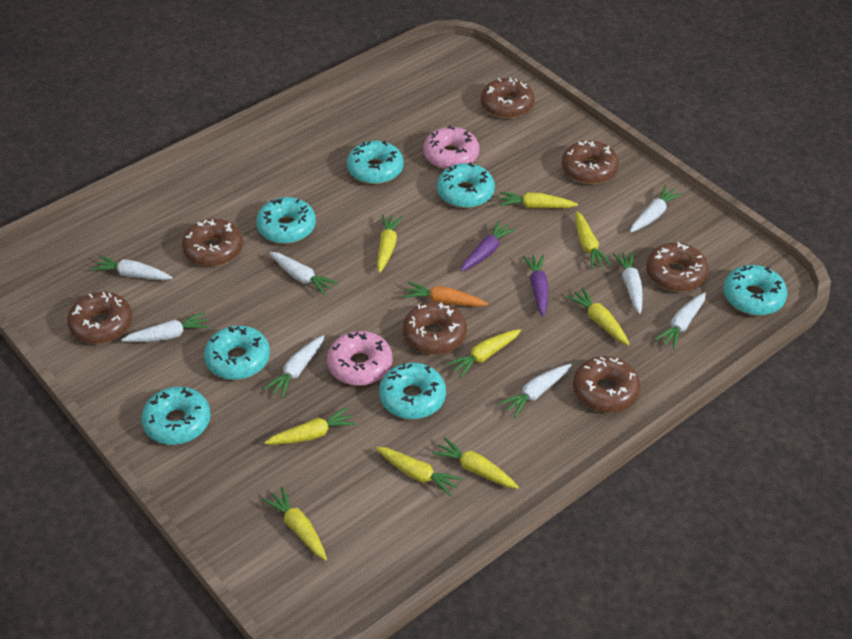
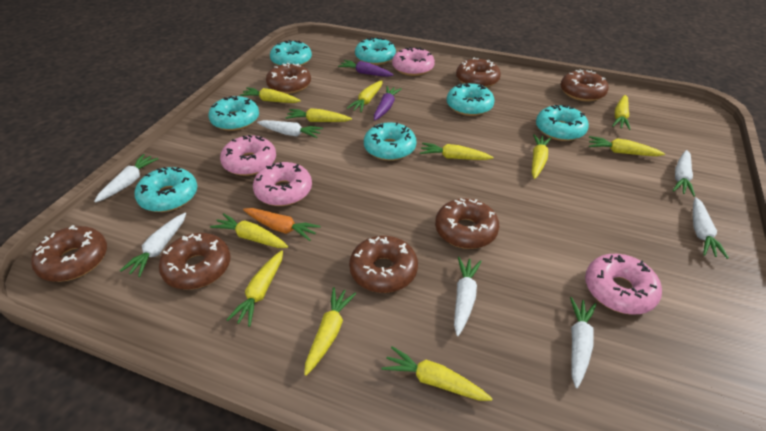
pink donut: 2 -> 4
white carrot: 8 -> 7
yellow carrot: 9 -> 11

